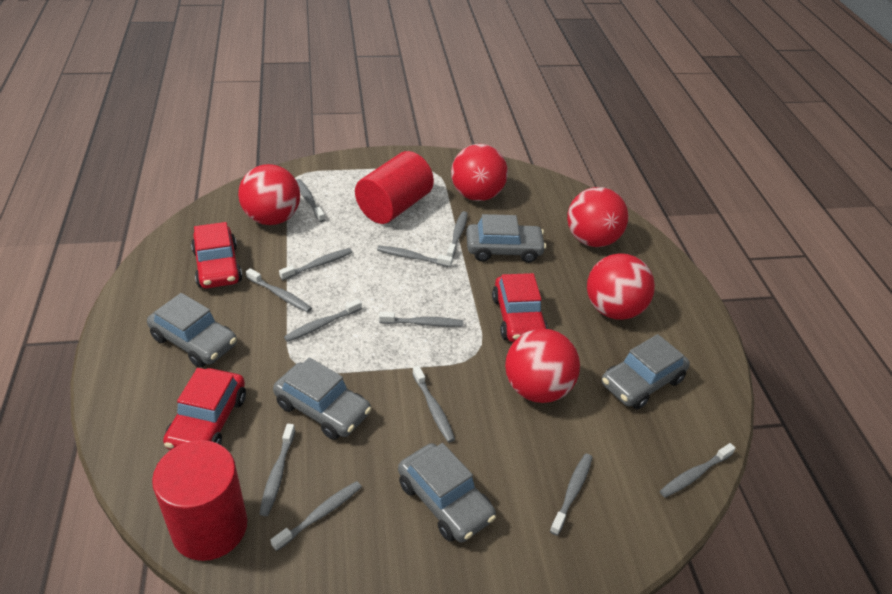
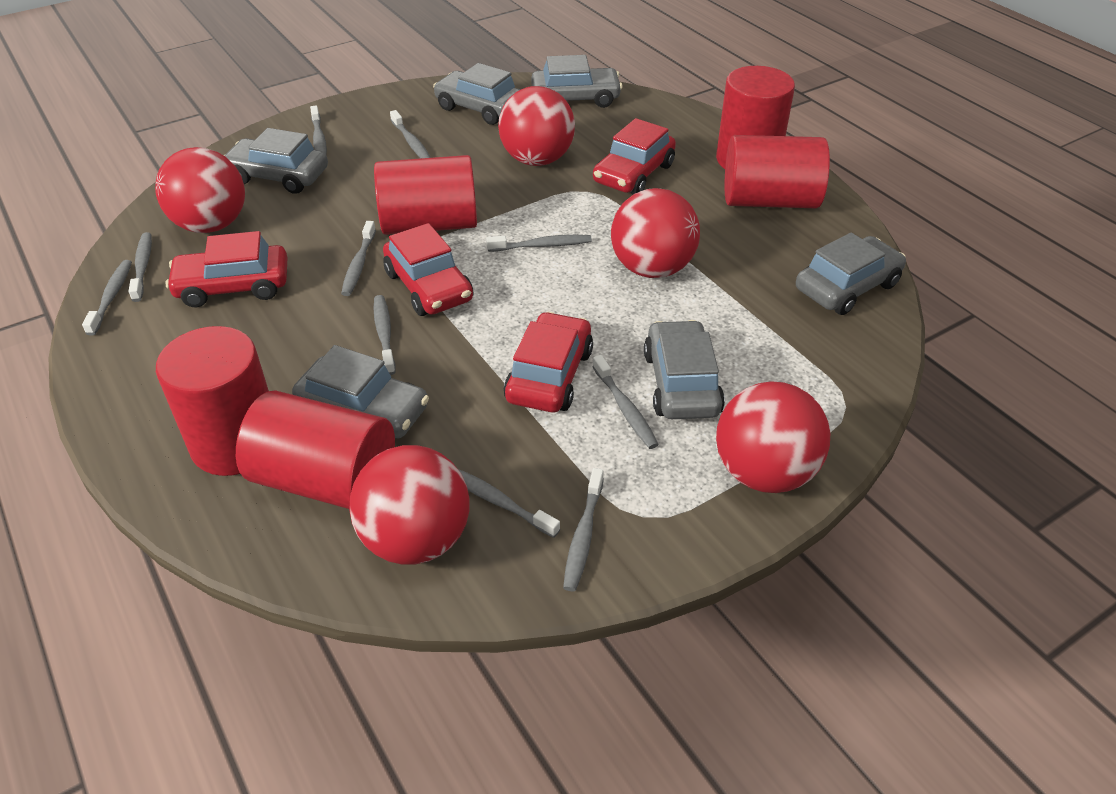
grey car: 5 -> 6
grey toothbrush: 12 -> 10
red car: 3 -> 4
red cylinder: 2 -> 5

